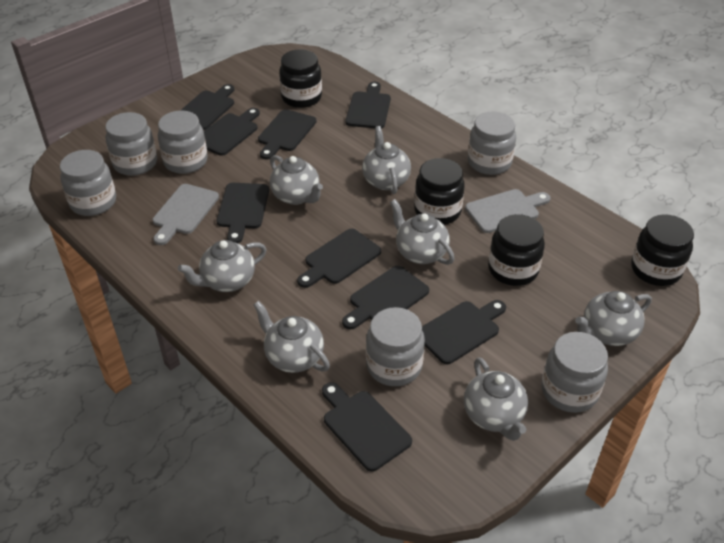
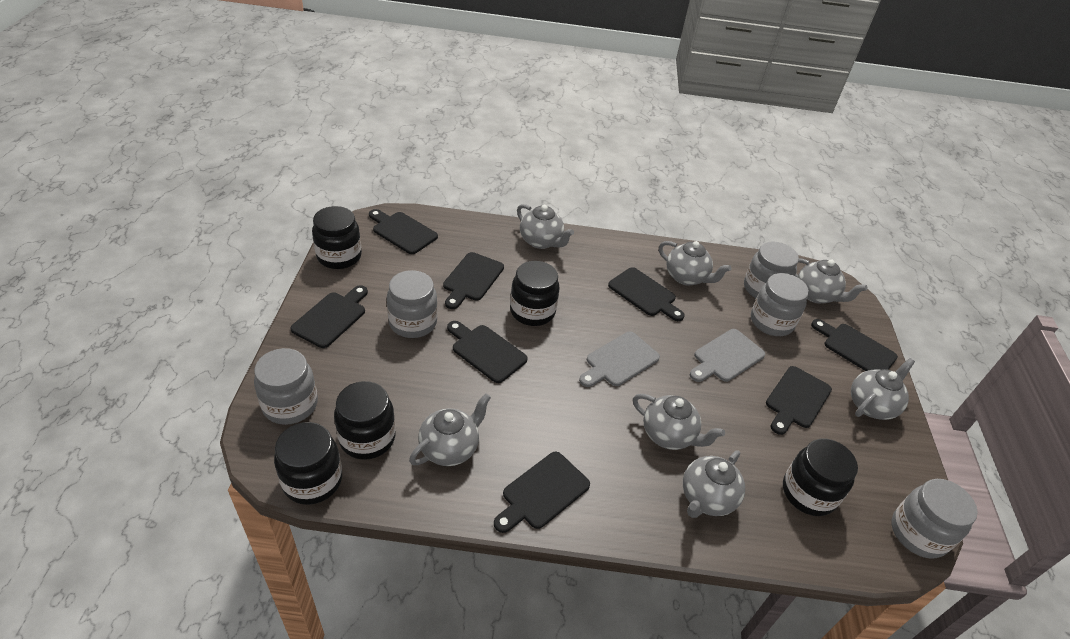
black cutting board: 9 -> 8
black jar: 4 -> 5
grey jar: 6 -> 5

